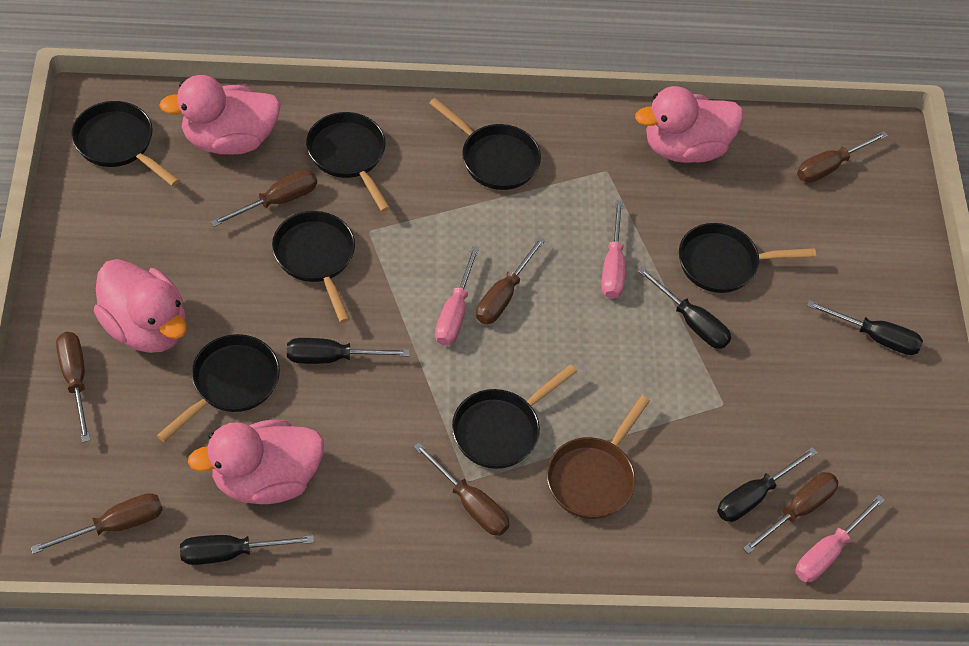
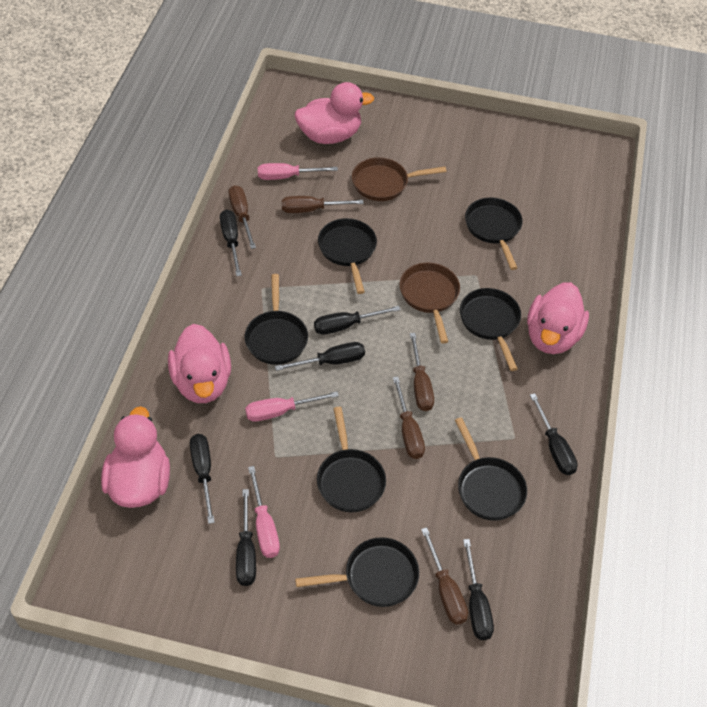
black screwdriver: 5 -> 7
brown pan: 1 -> 2
brown screwdriver: 7 -> 5

